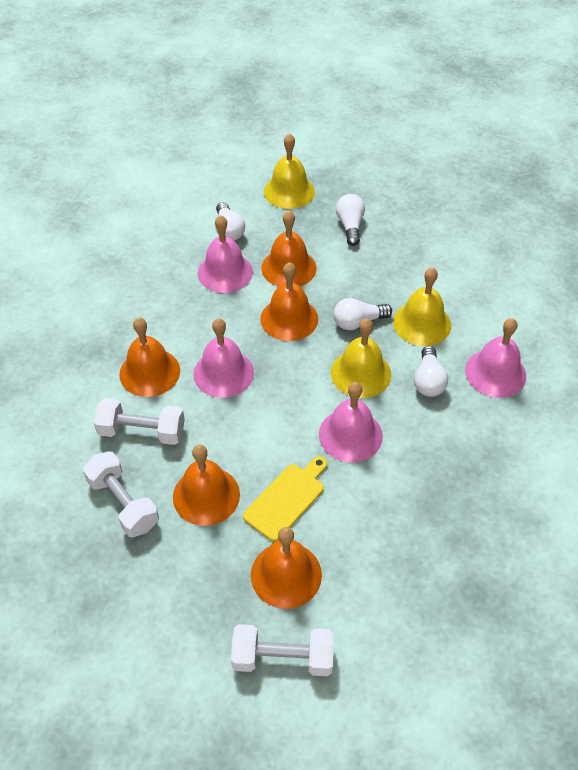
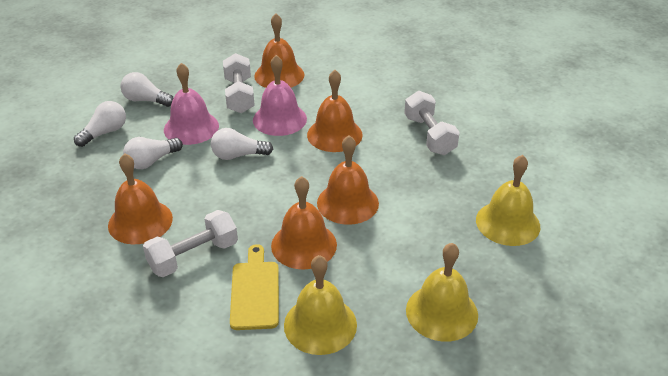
pink bell: 4 -> 2

